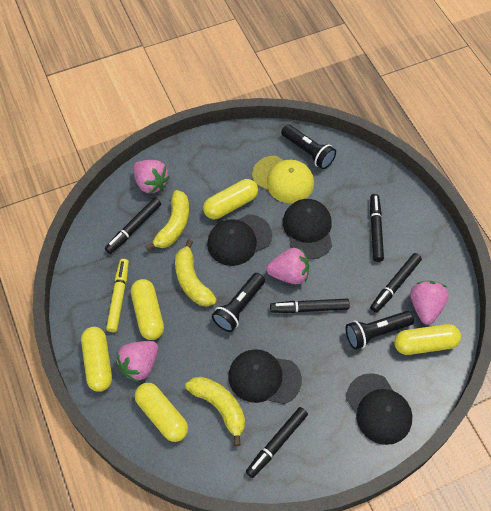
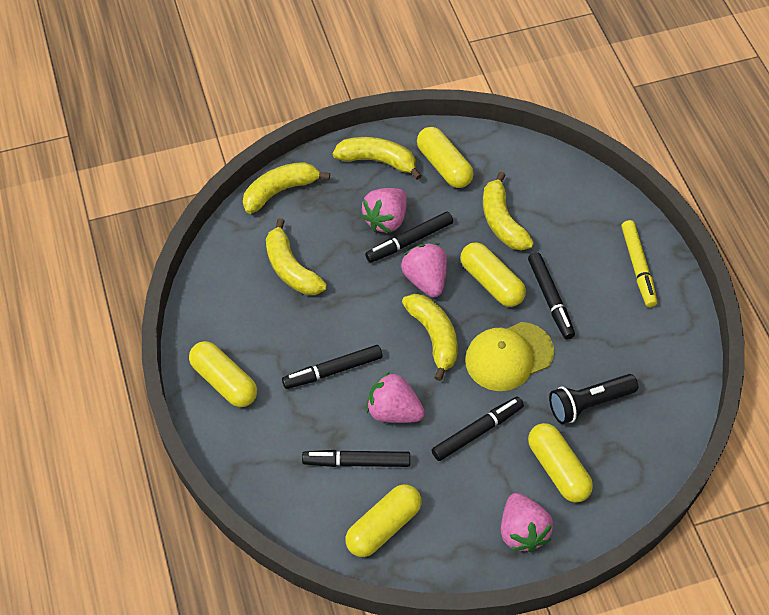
black cap: 4 -> 0
black flashlight: 3 -> 1
yellow banana: 3 -> 5

